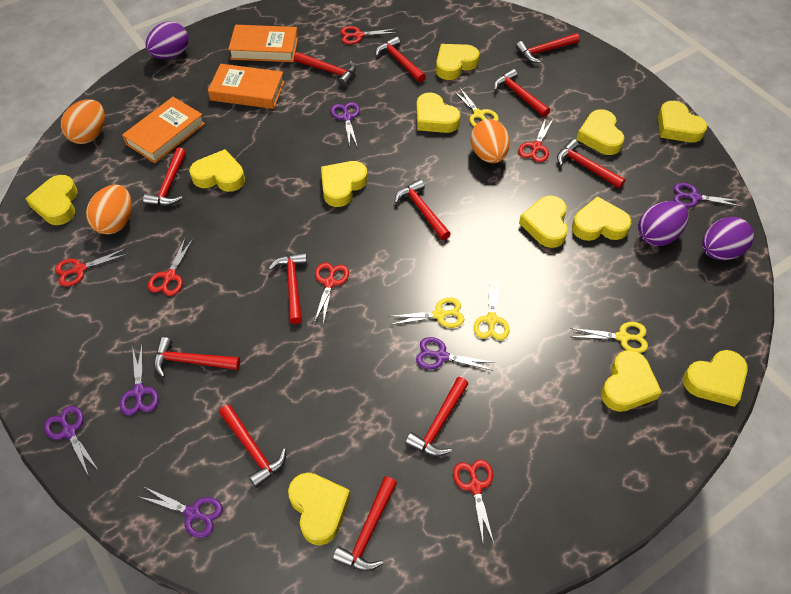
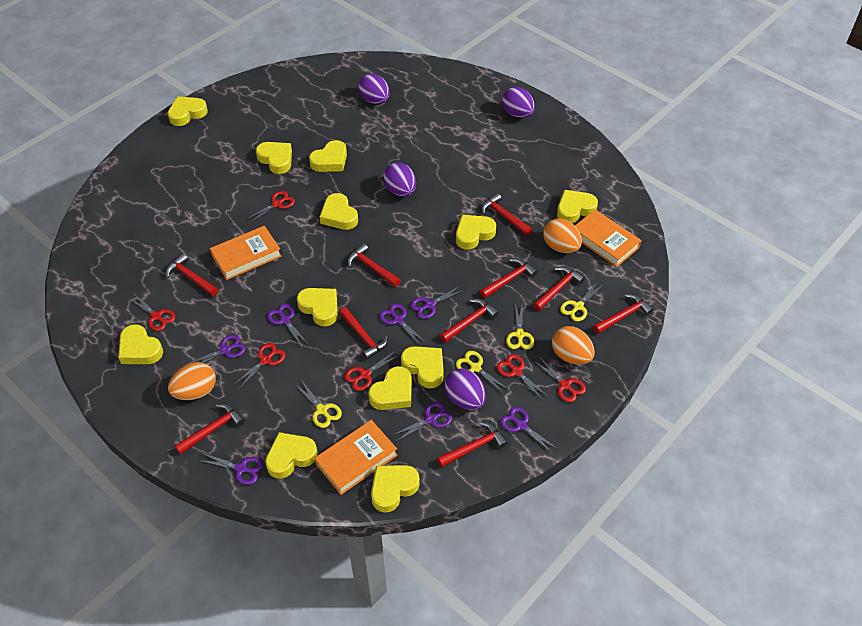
purple egg: 3 -> 4
purple scissors: 6 -> 7
red hammer: 12 -> 10

